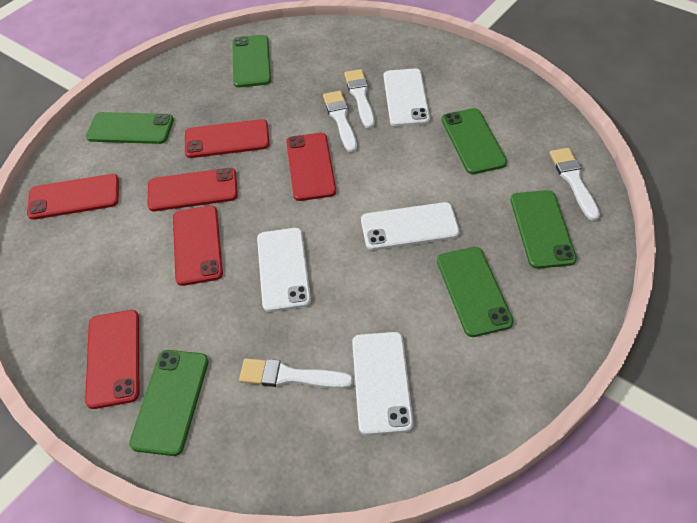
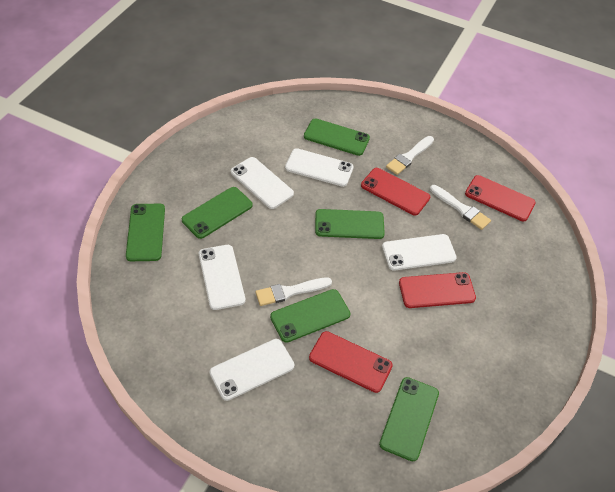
red phone: 6 -> 4
white brush: 4 -> 3
white phone: 4 -> 5

